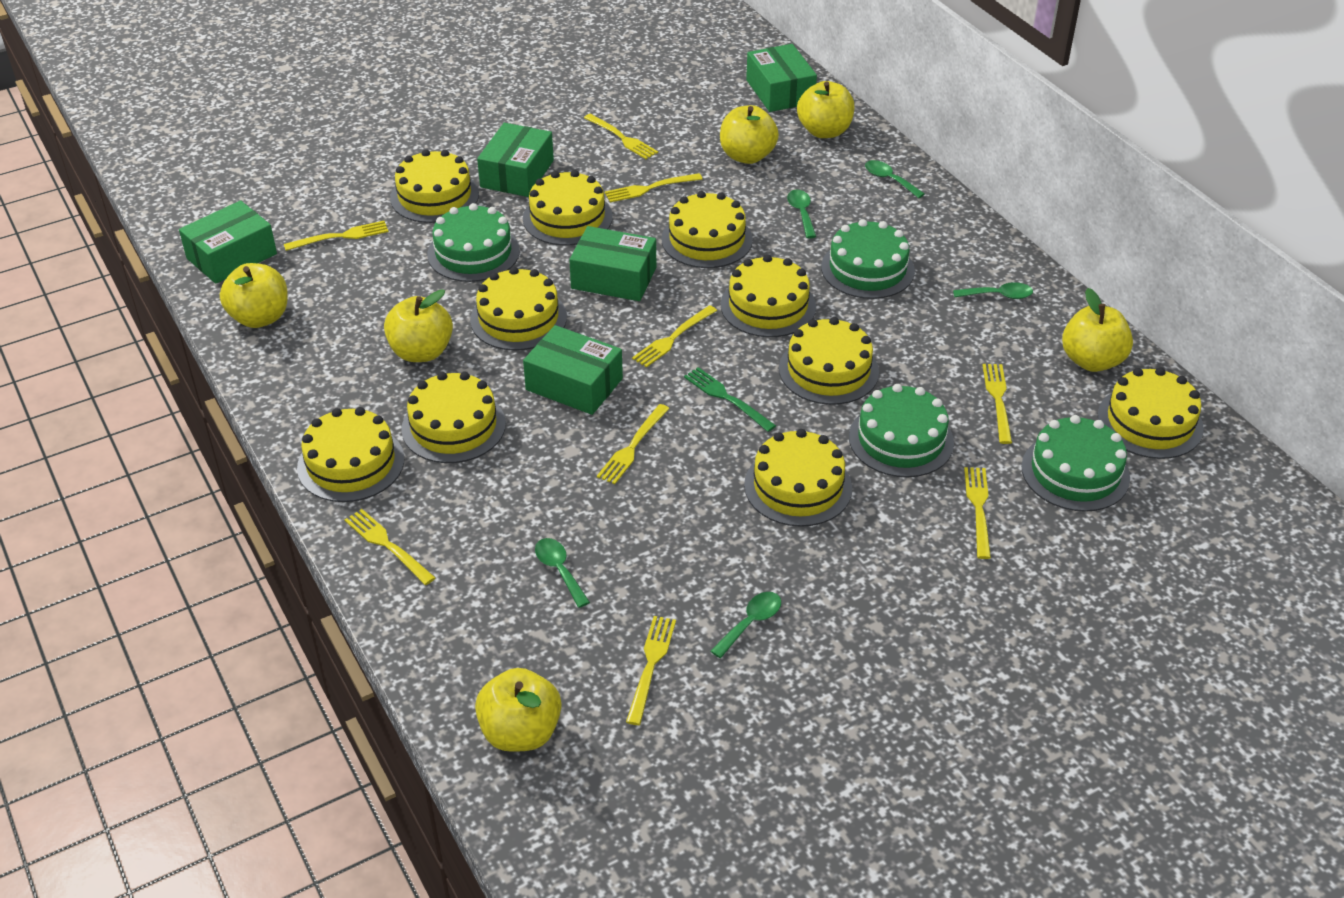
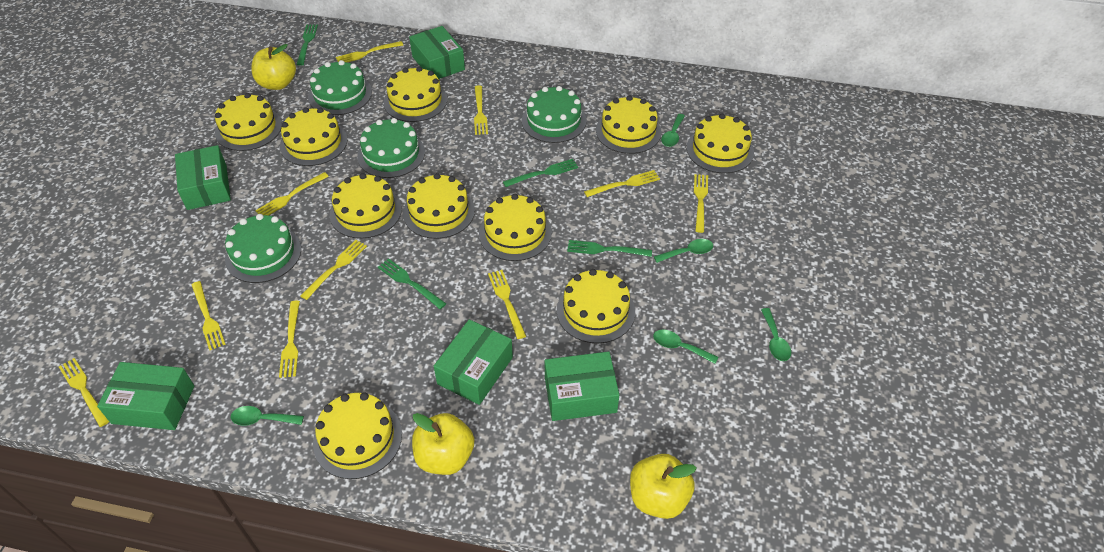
green fork: 1 -> 4
yellow apple: 6 -> 3
yellow fork: 9 -> 10

